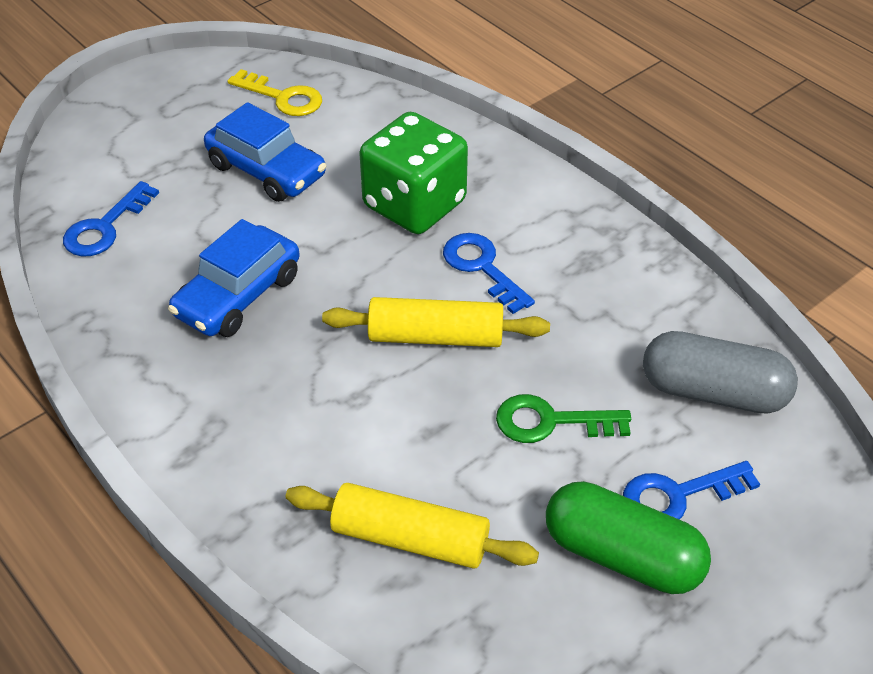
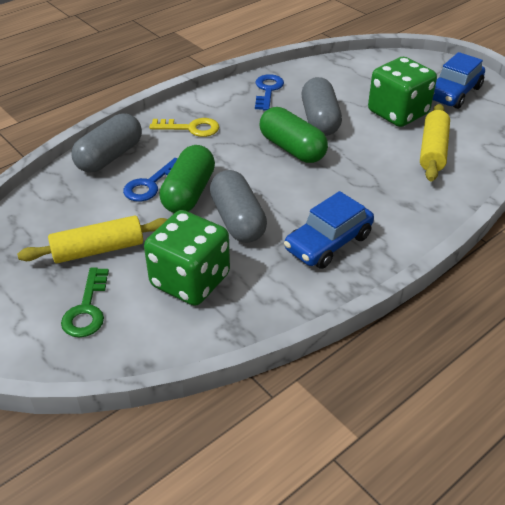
blue key: 3 -> 2
green capsule: 1 -> 2
green dice: 1 -> 2
grey capsule: 1 -> 3

